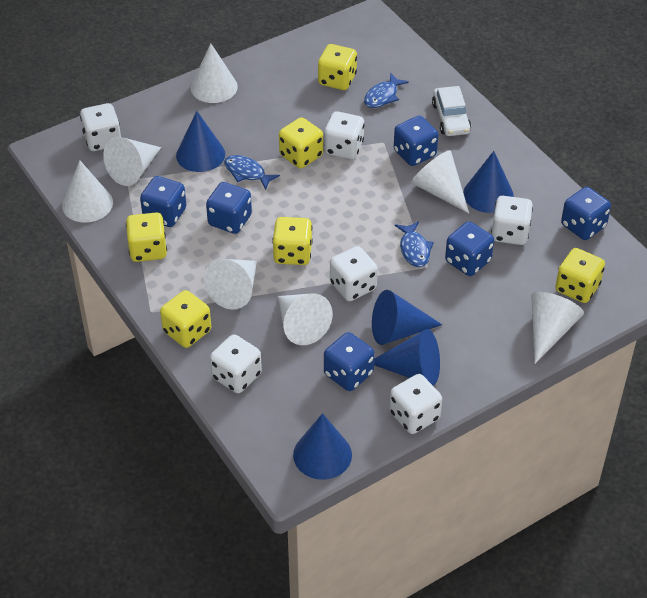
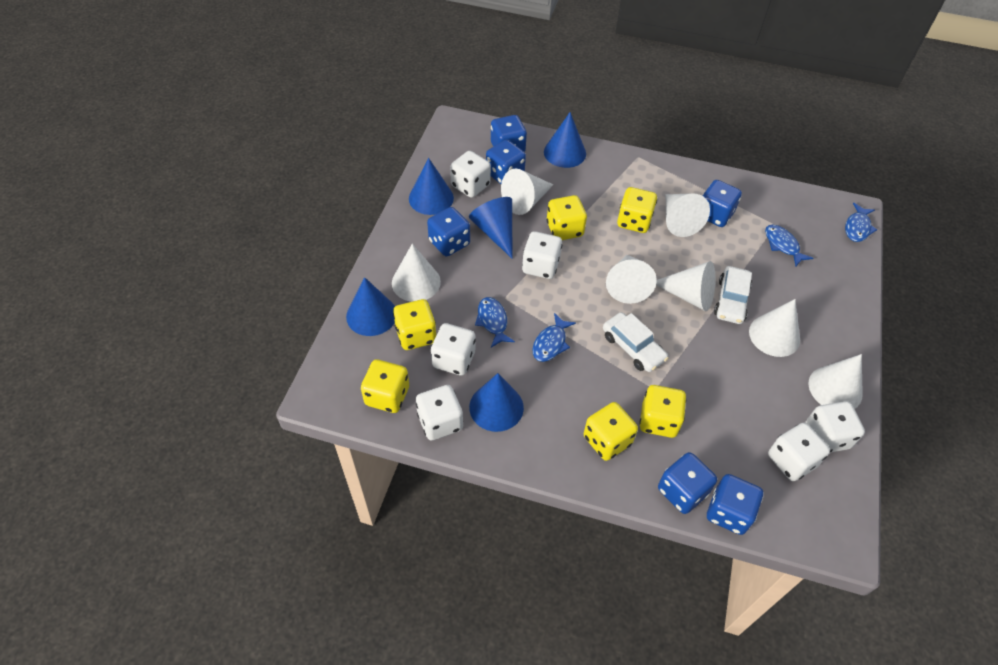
blue fish: 3 -> 4
white car: 1 -> 2

